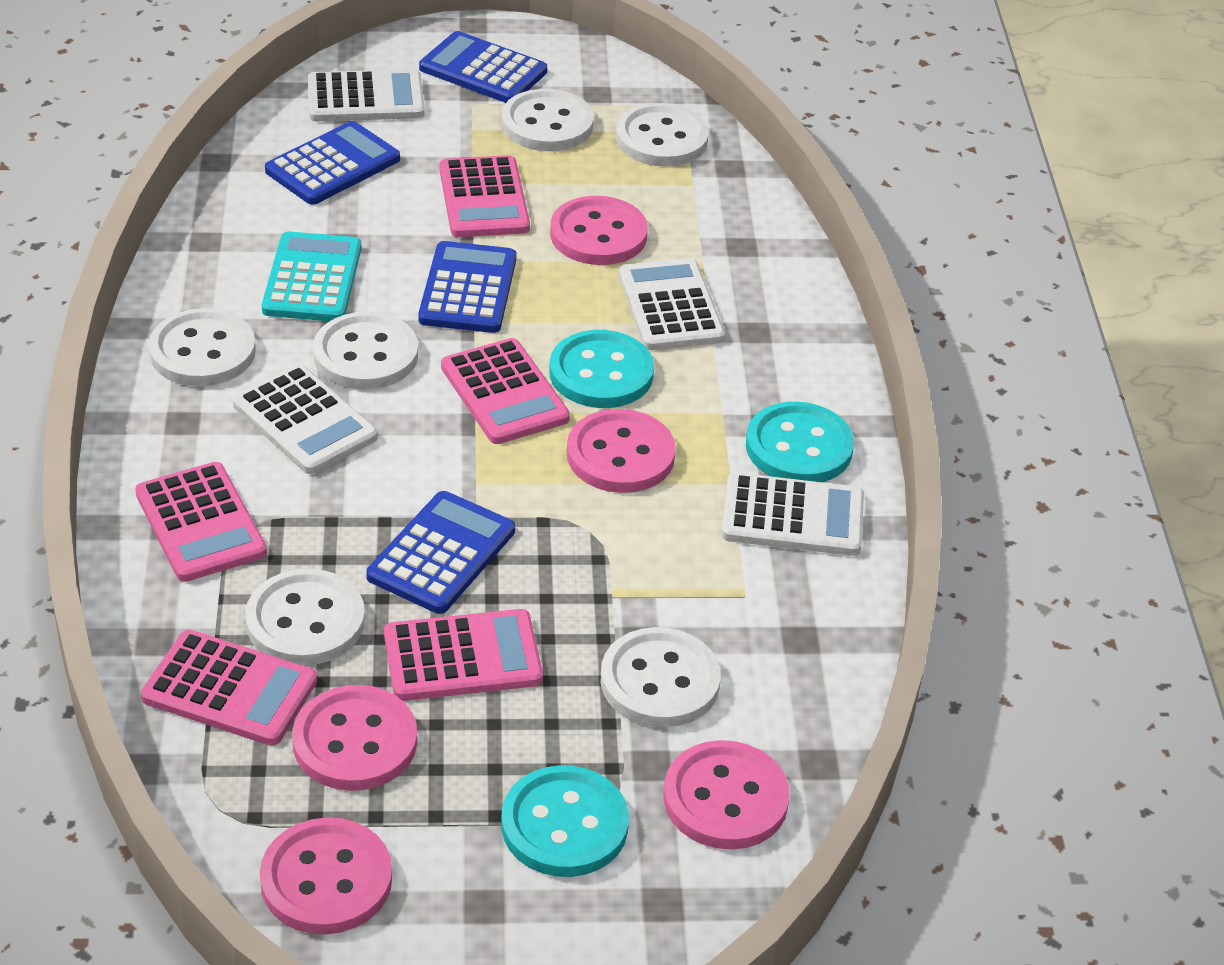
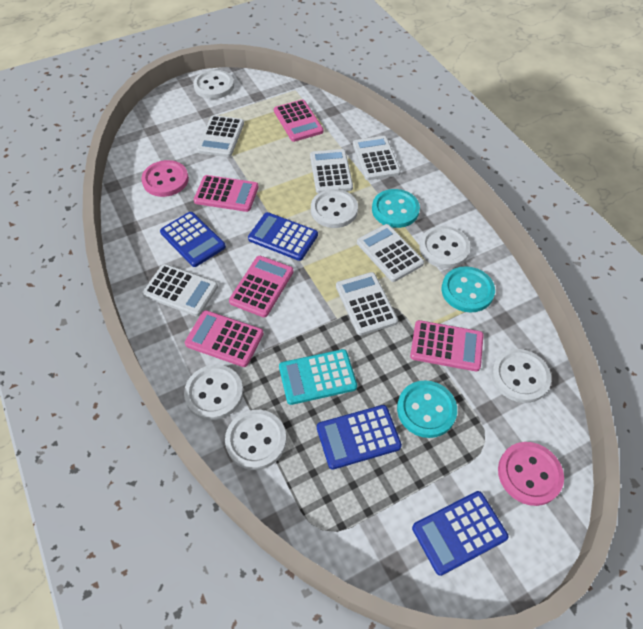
pink button: 5 -> 2
white calculator: 4 -> 6

